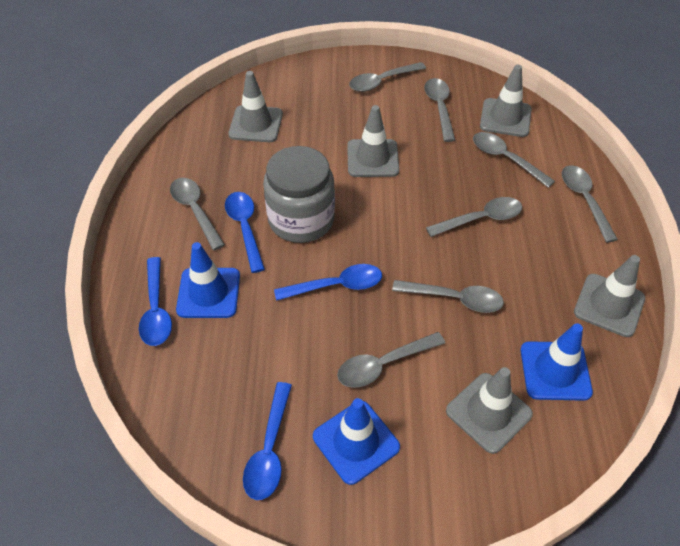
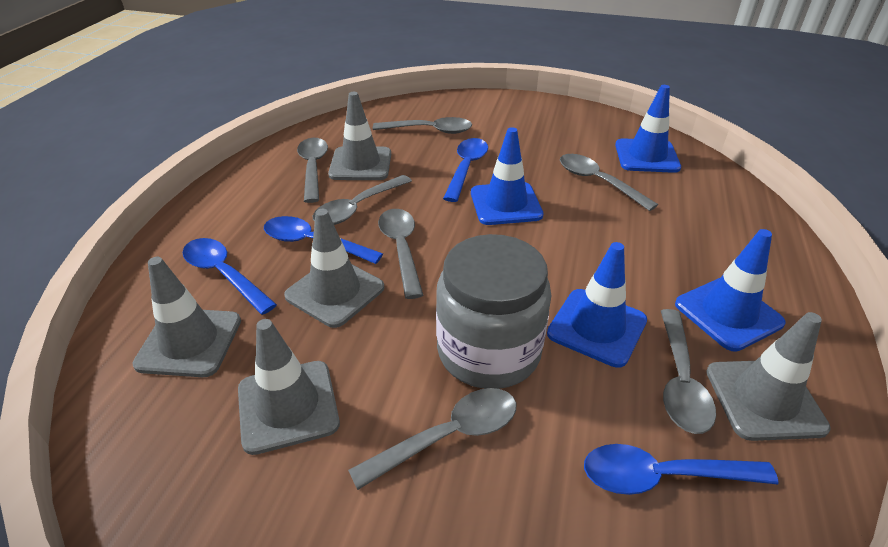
blue traffic cone: 3 -> 4
grey spoon: 8 -> 7

